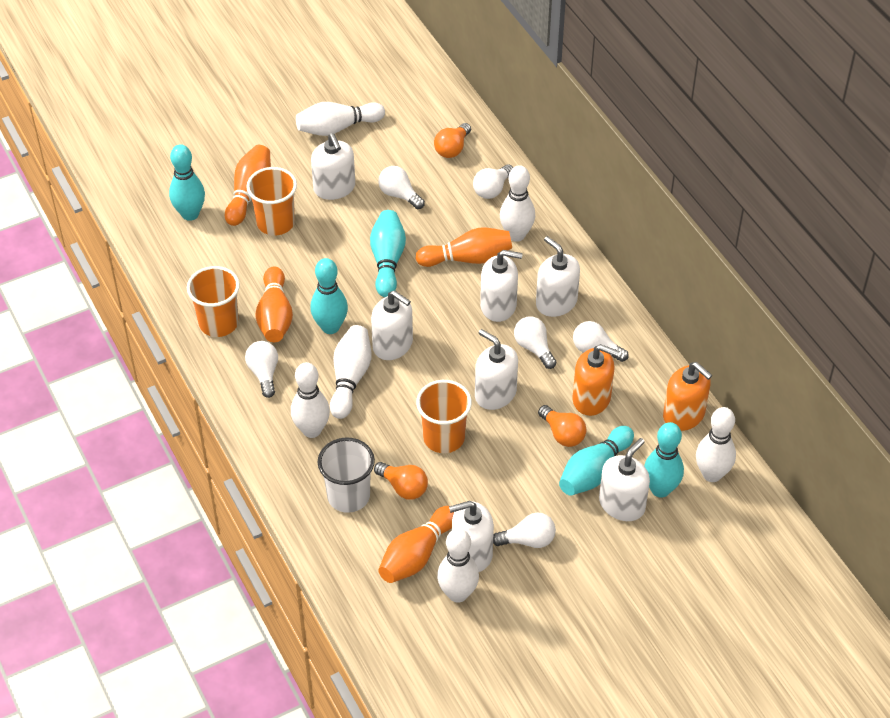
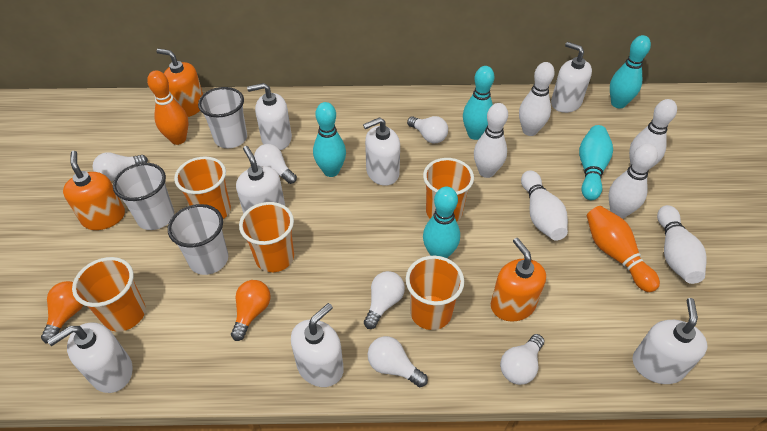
orange bowling pin: 4 -> 2
orange cup: 3 -> 5
orange light bulb: 3 -> 2
orange soap dispenser: 2 -> 3
white cup: 1 -> 3

